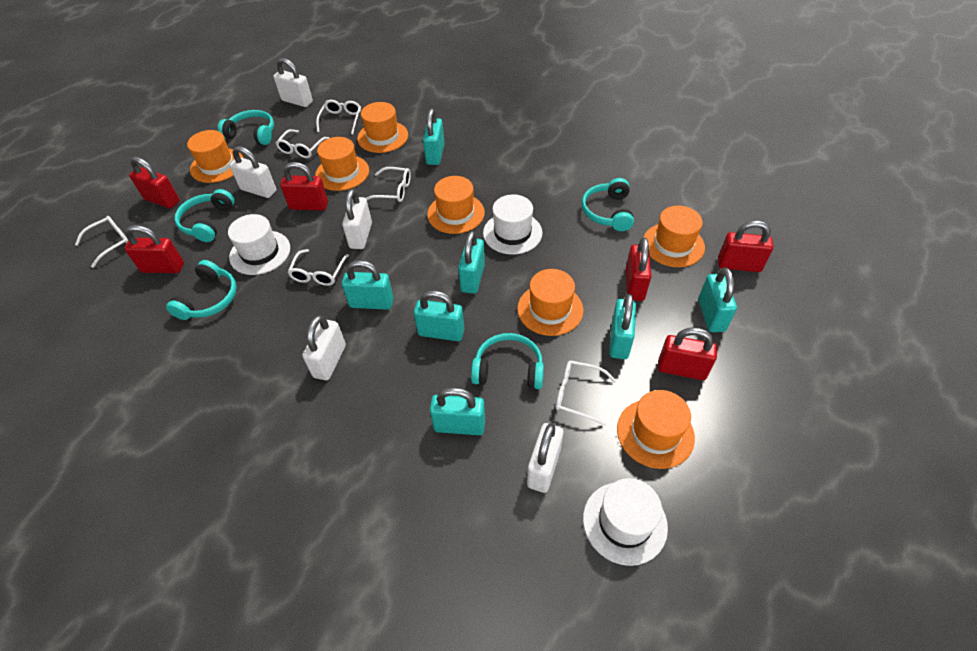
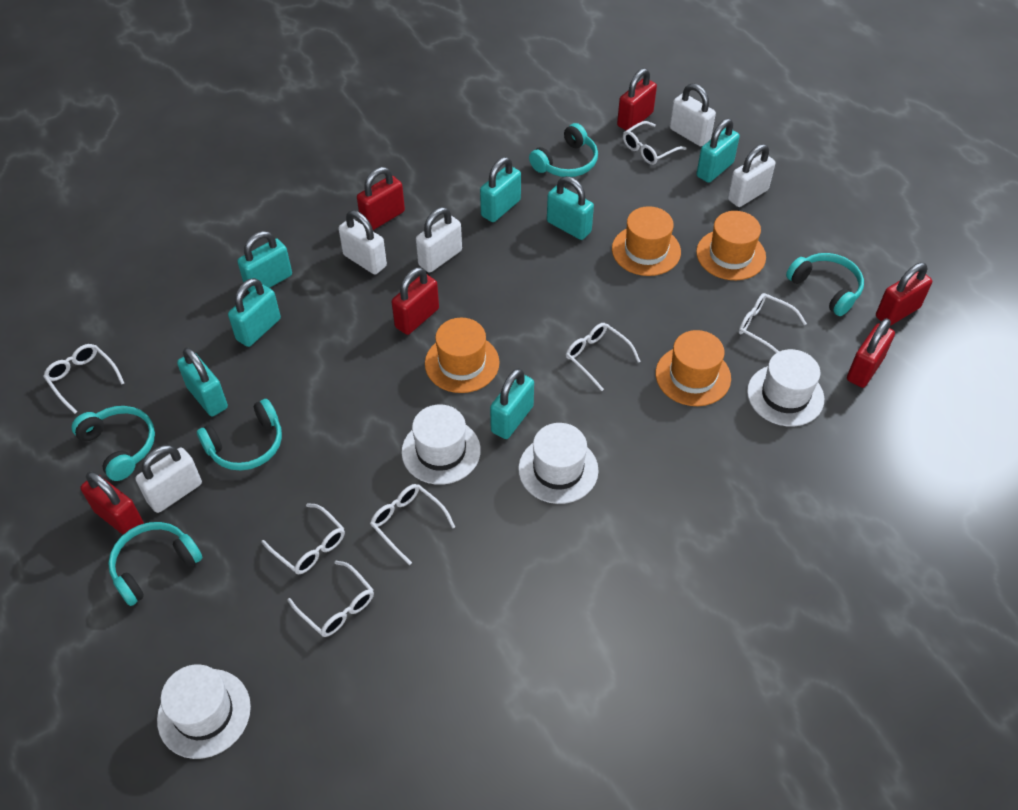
orange hat: 7 -> 4
white glasses: 6 -> 7
white hat: 3 -> 4

